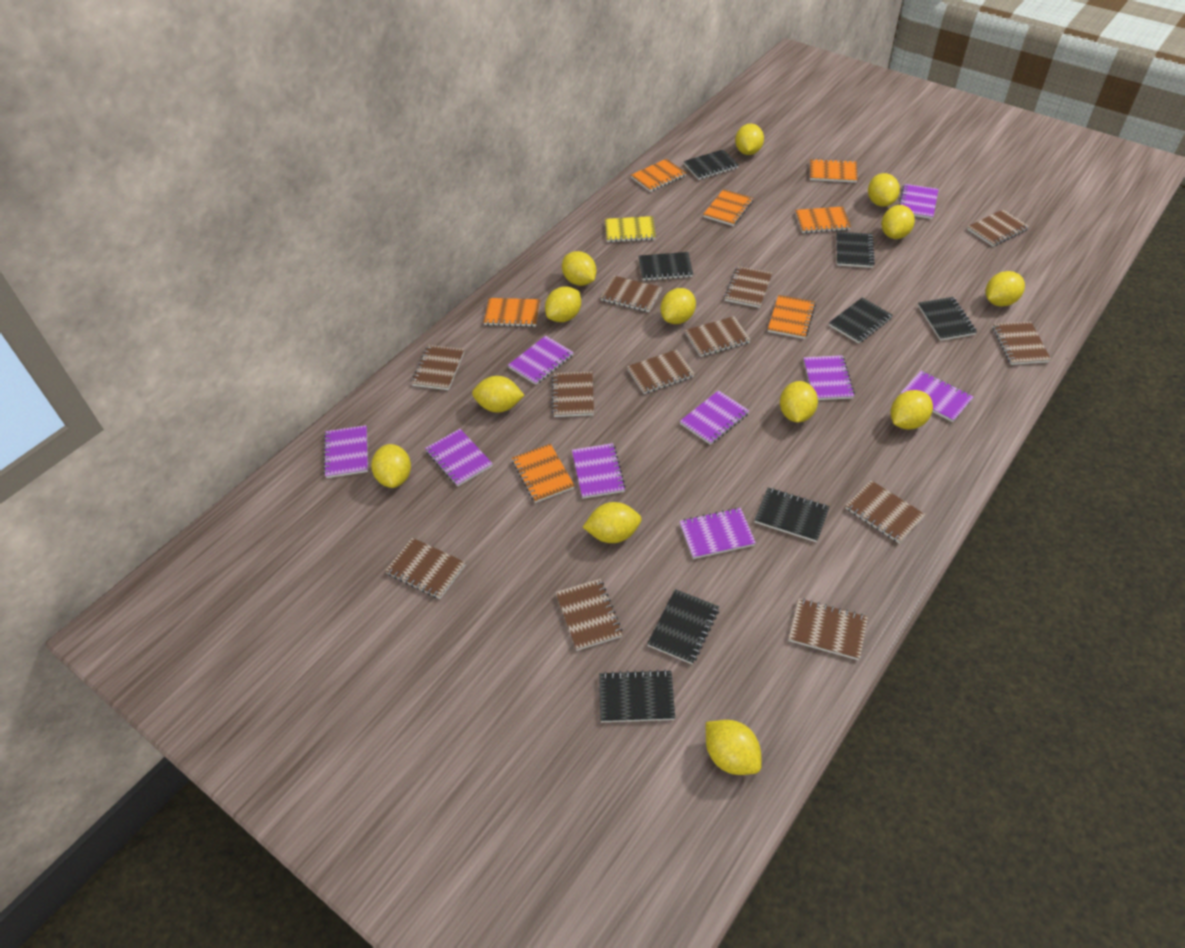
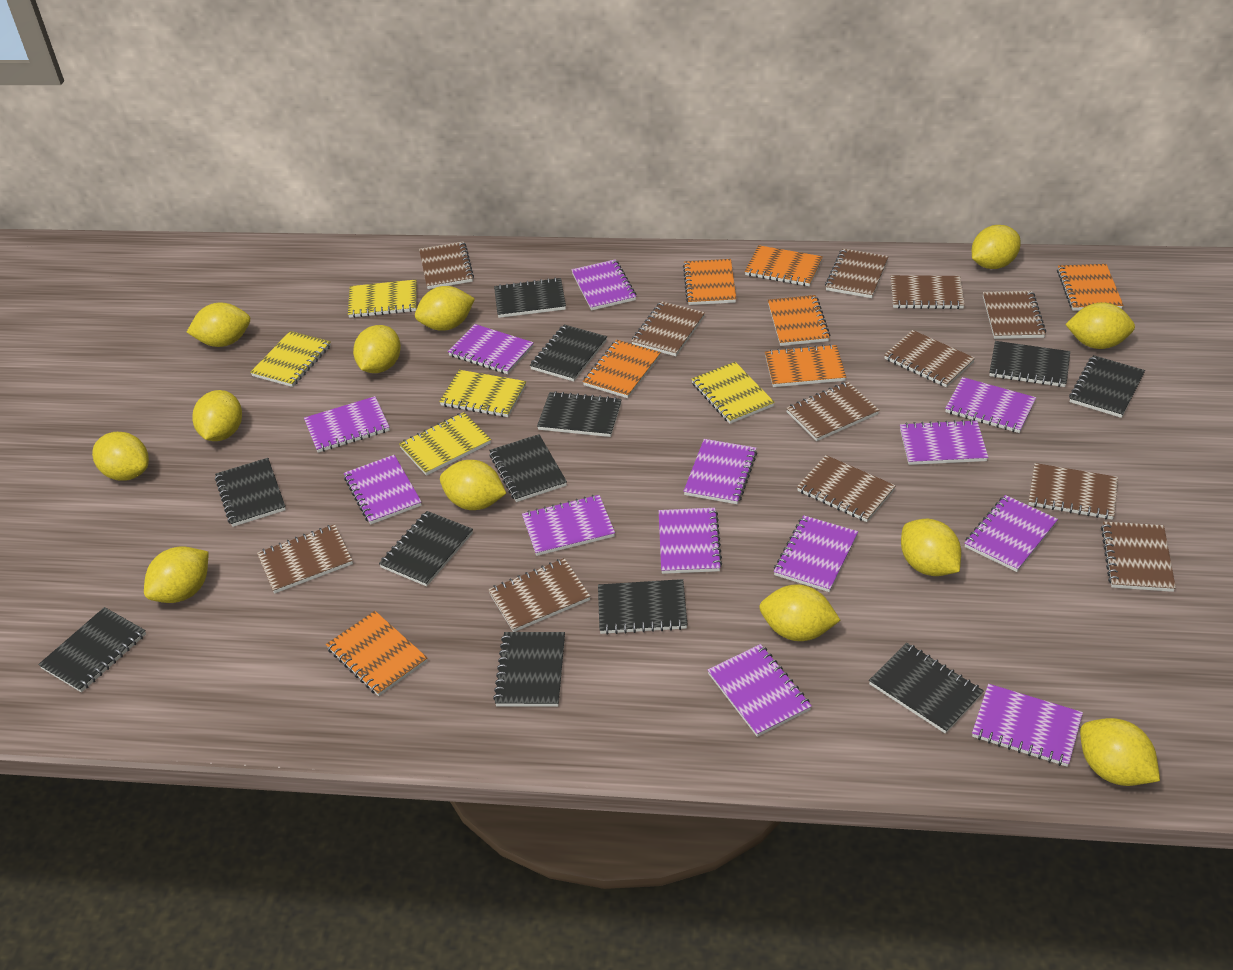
black notebook: 8 -> 12
purple notebook: 9 -> 13
yellow lemon: 13 -> 12
yellow notebook: 1 -> 5

